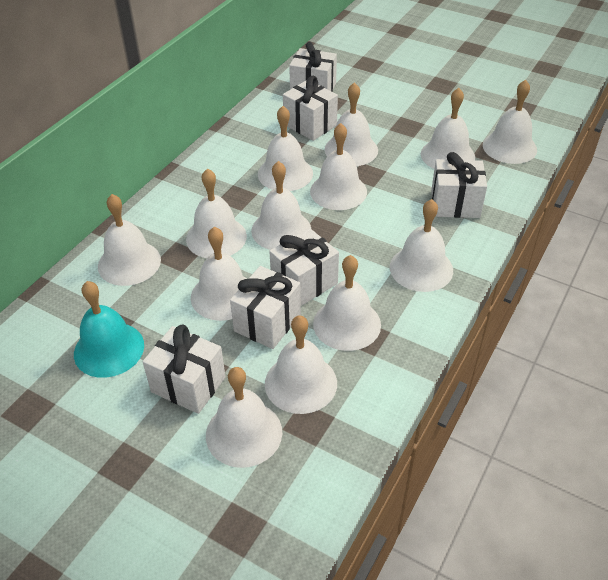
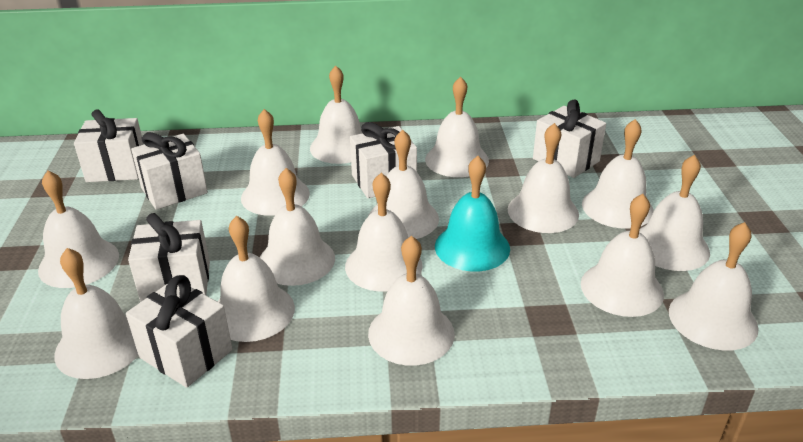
white bell: 13 -> 15

